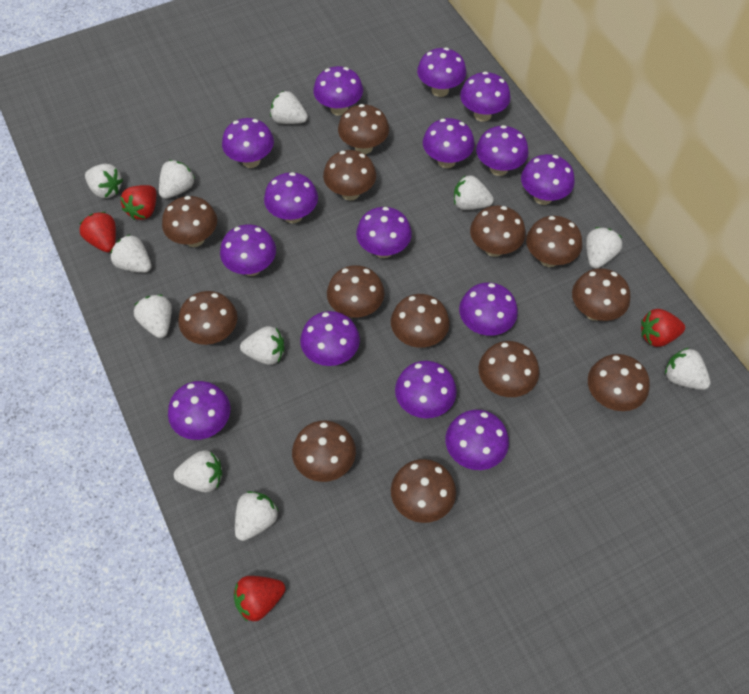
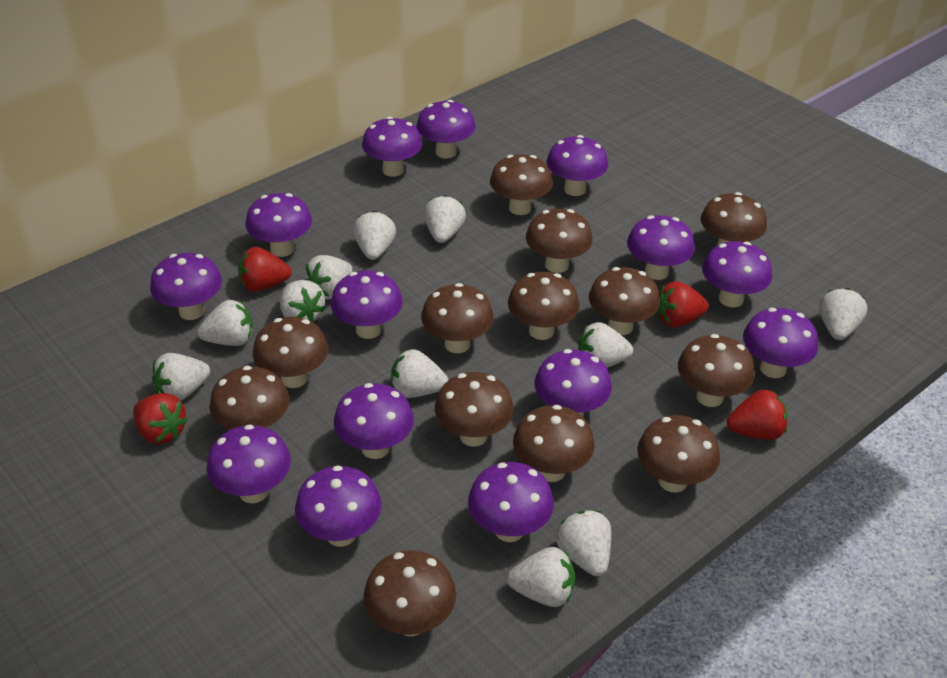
purple mushroom: 15 -> 14

